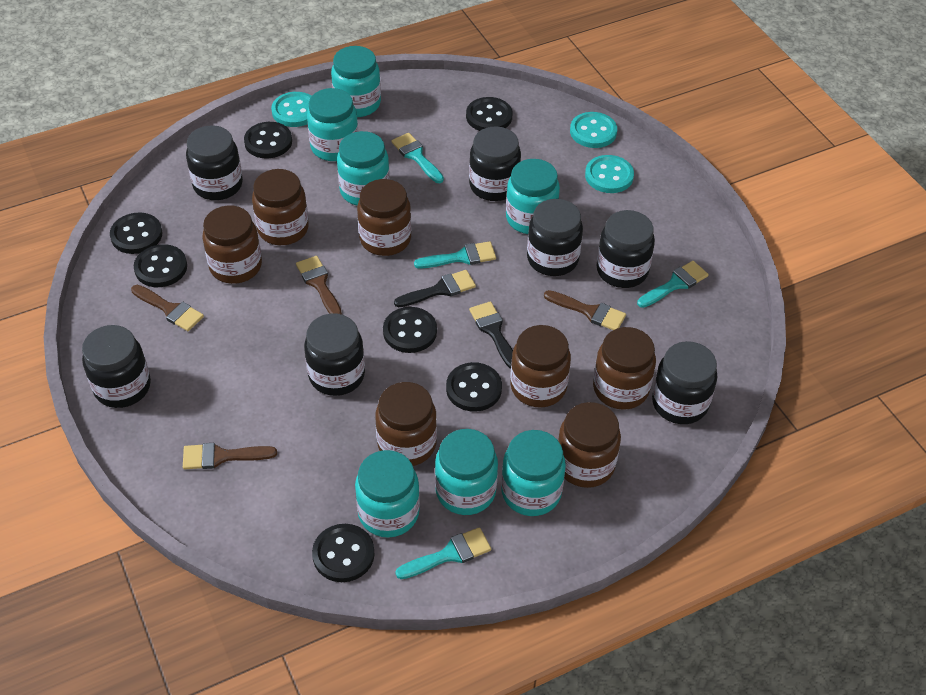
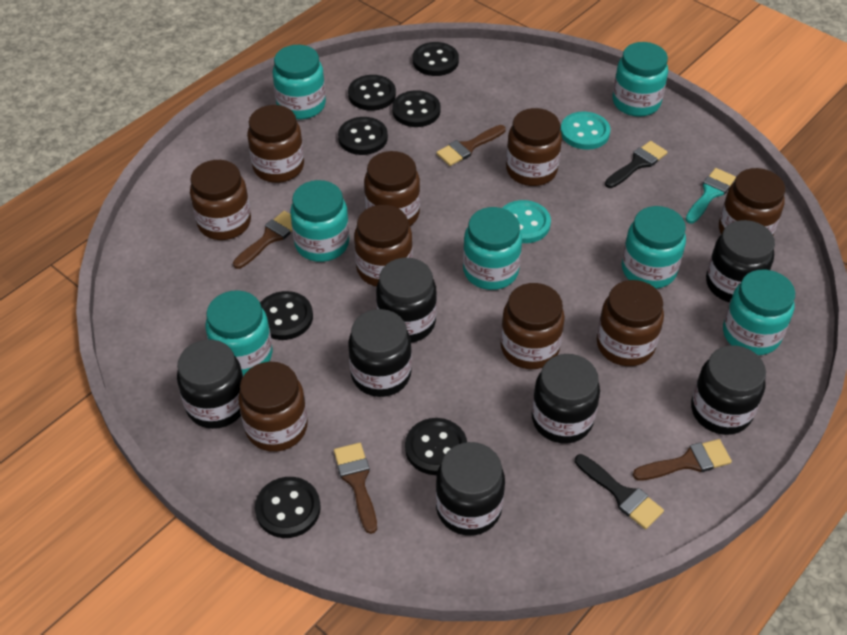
brown jar: 7 -> 9
turquoise brush: 4 -> 1
turquoise button: 3 -> 2

